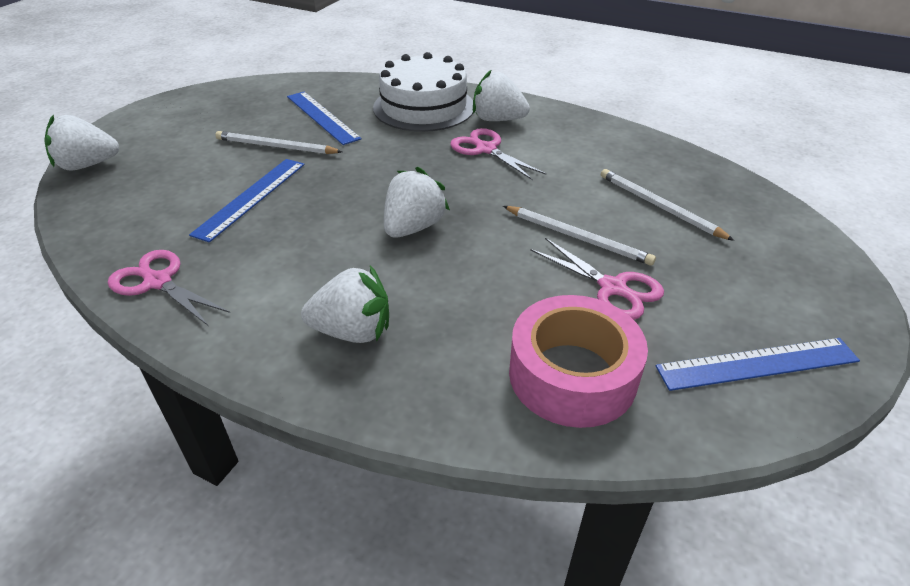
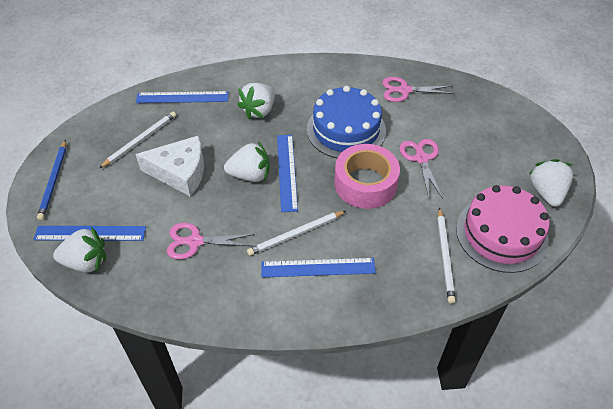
blue cake: 0 -> 1
blue pencil: 0 -> 1
blue ruler: 3 -> 4
pink cake: 0 -> 1
white cake: 1 -> 0
white cheese: 0 -> 1

